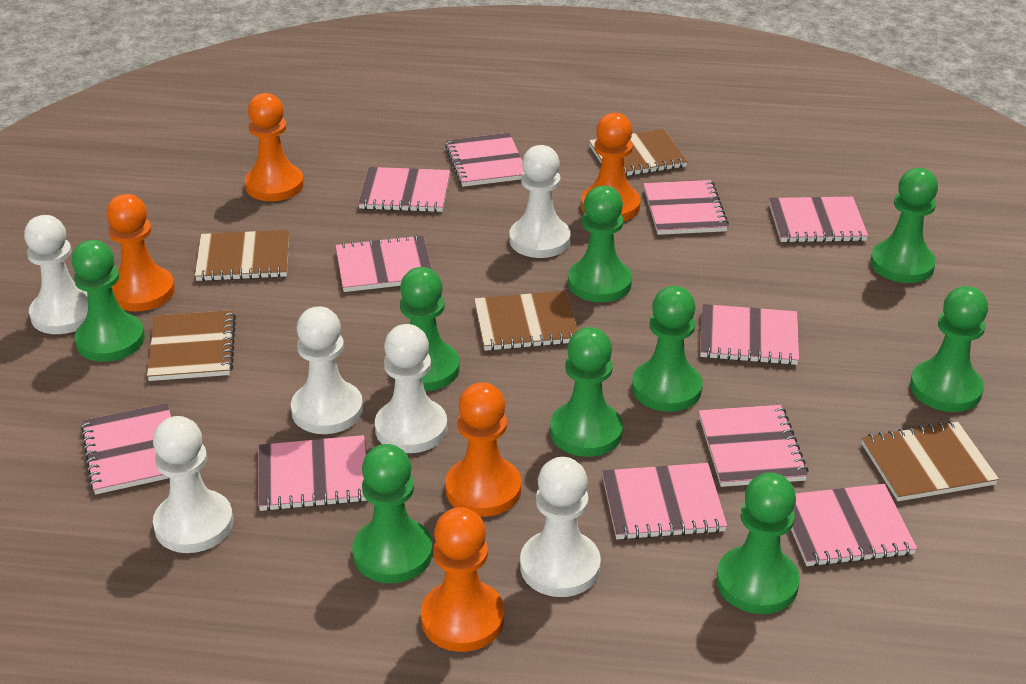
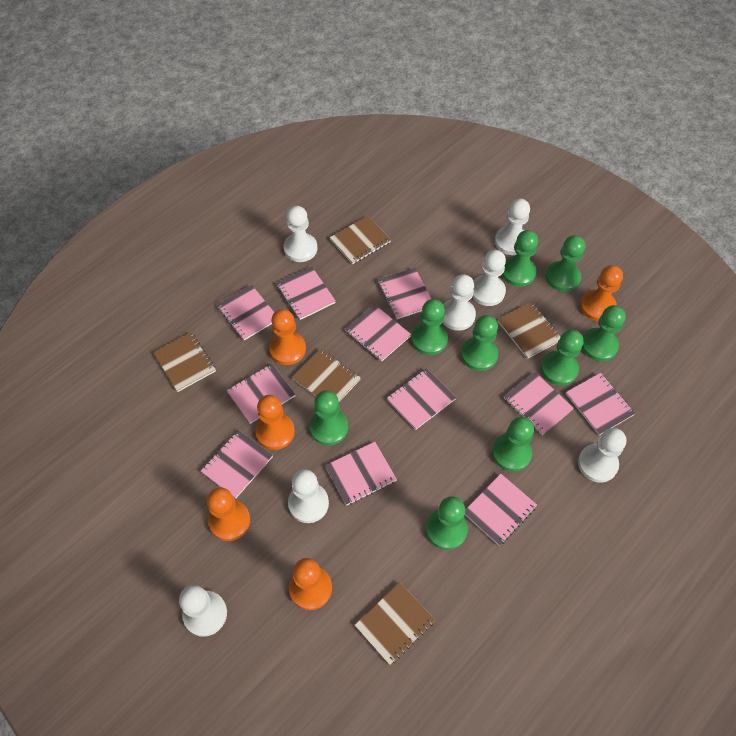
white pawn: 6 -> 7

